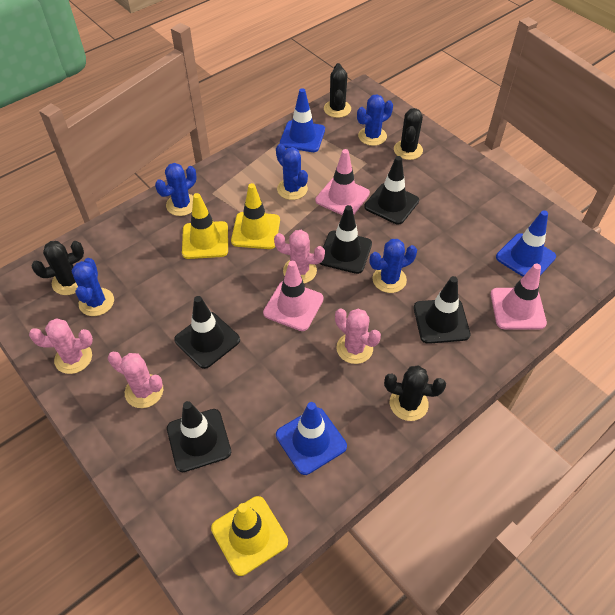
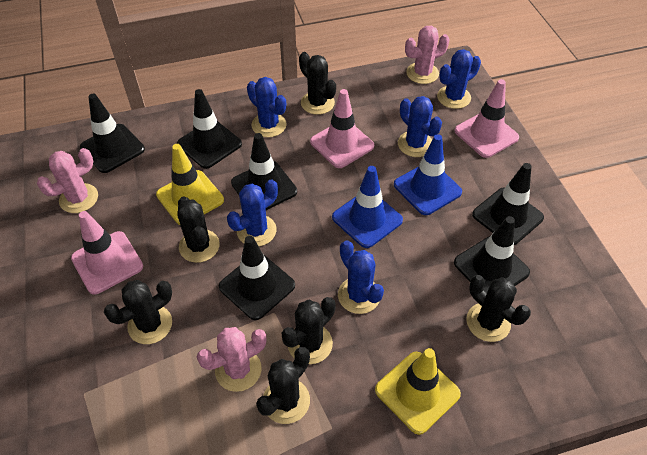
black cactus: 4 -> 6
black traffic cone: 5 -> 6
blue traffic cone: 3 -> 2
pink cactus: 4 -> 3
yellow traffic cone: 3 -> 2

